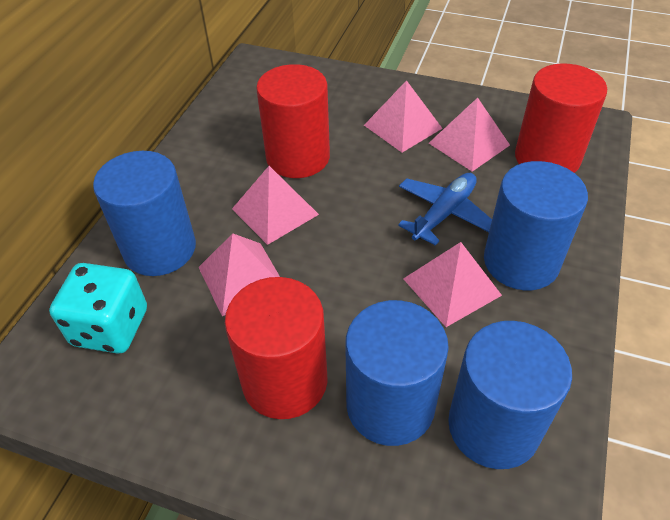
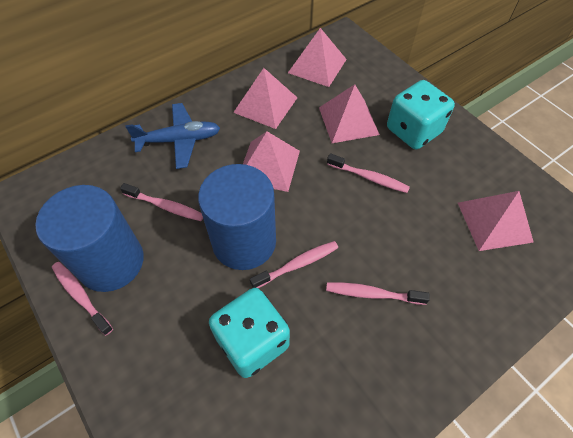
blue cylinder: 4 -> 2
pink toothbrush: 0 -> 5
red cylinder: 3 -> 0
turquoise dice: 1 -> 2

